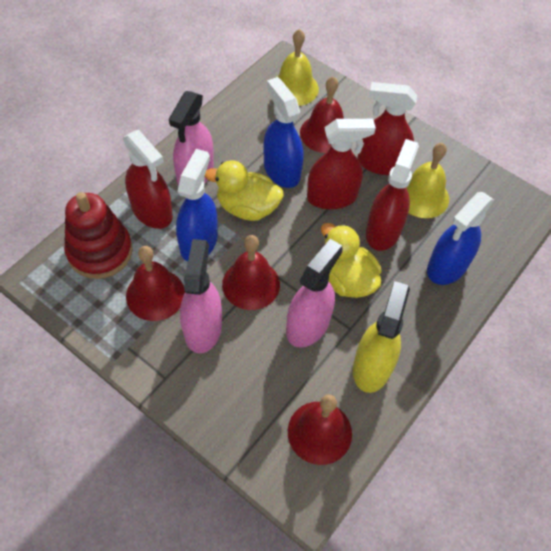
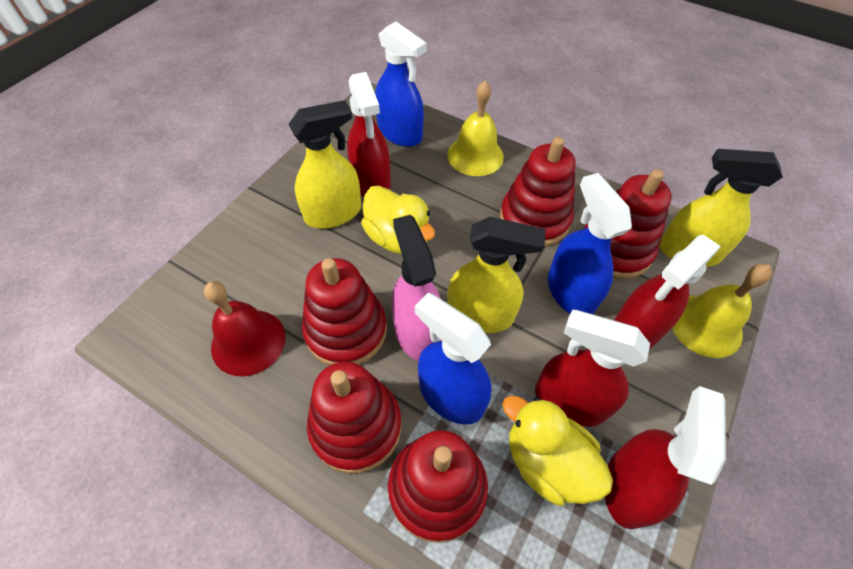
pink spray bottle: 3 -> 1
red bell: 4 -> 1
red stacking toy: 1 -> 5
yellow spray bottle: 1 -> 3

